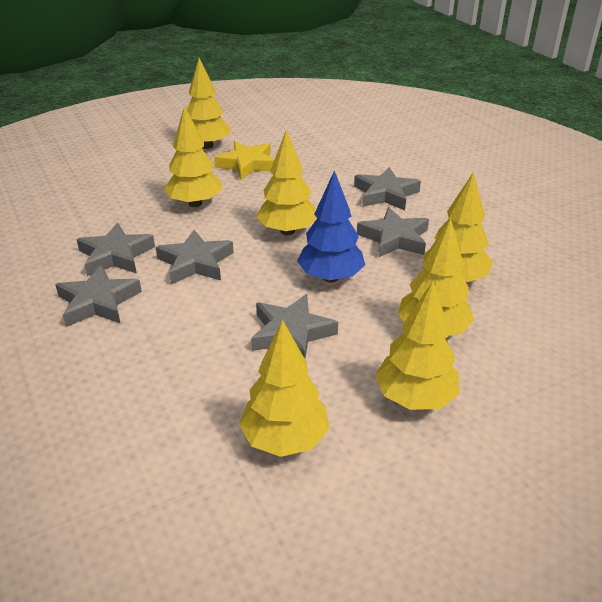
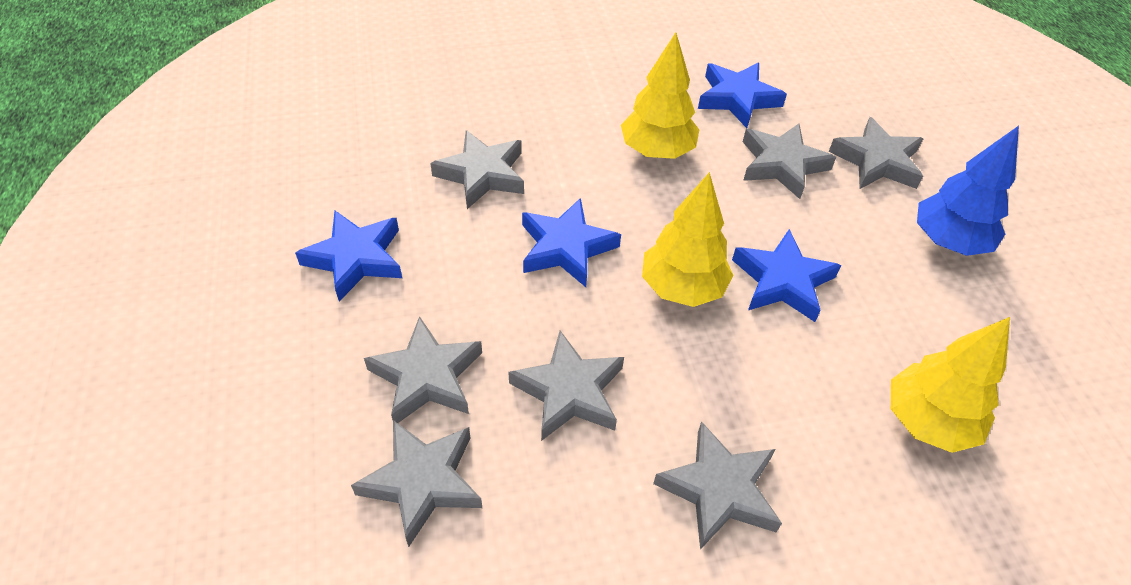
blue star: 0 -> 4
grey star: 6 -> 7
yellow star: 1 -> 0
yellow tree: 7 -> 3

